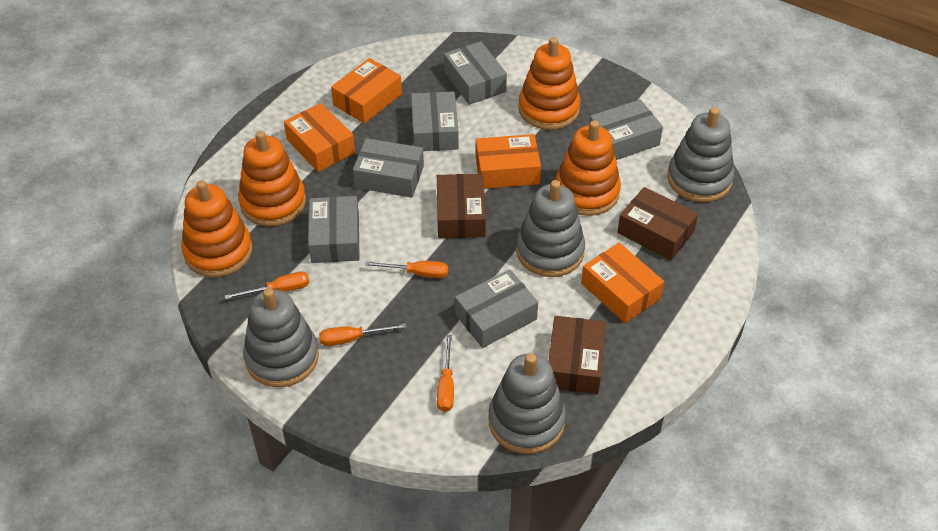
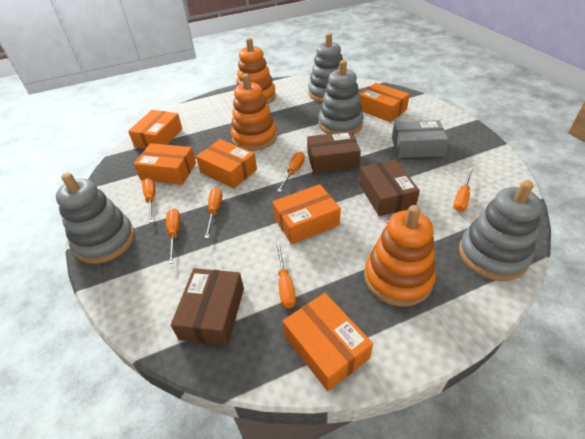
grey box: 6 -> 1
orange box: 4 -> 6
orange screwdriver: 4 -> 6
orange stacking toy: 4 -> 3

